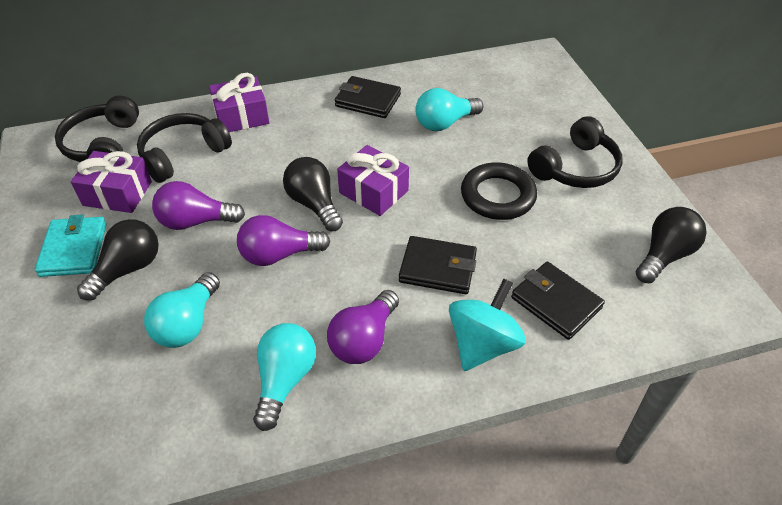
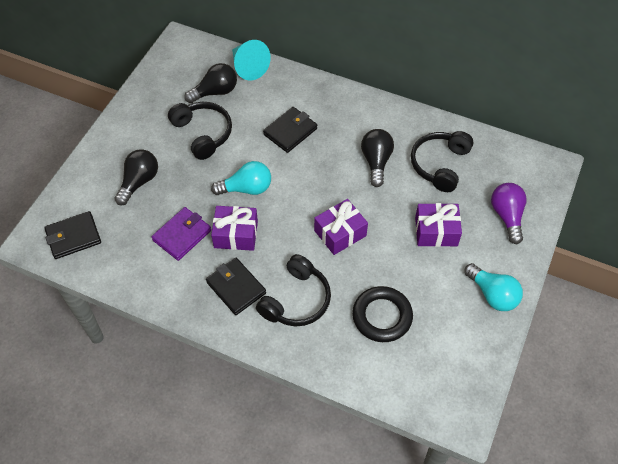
purple light bulb: 3 -> 1
purple wallet: 0 -> 1
turquoise cone: 0 -> 1
turquoise light bulb: 3 -> 2
turquoise spinning top: 1 -> 0
turquoise wallet: 1 -> 0

